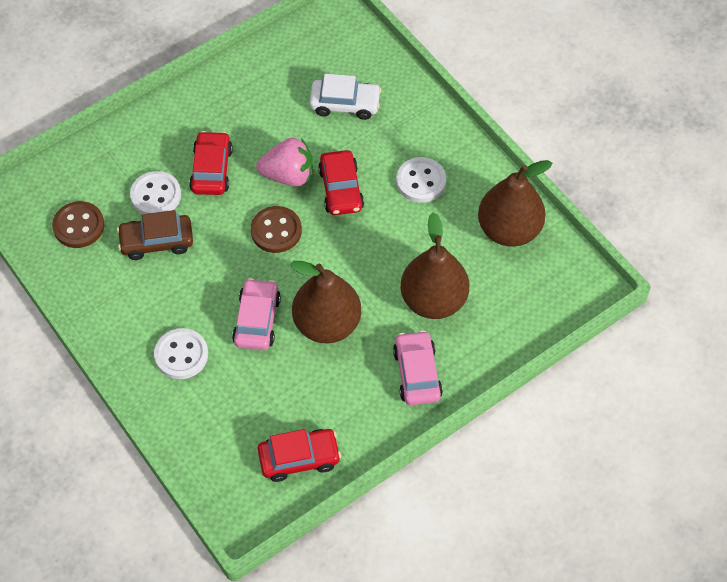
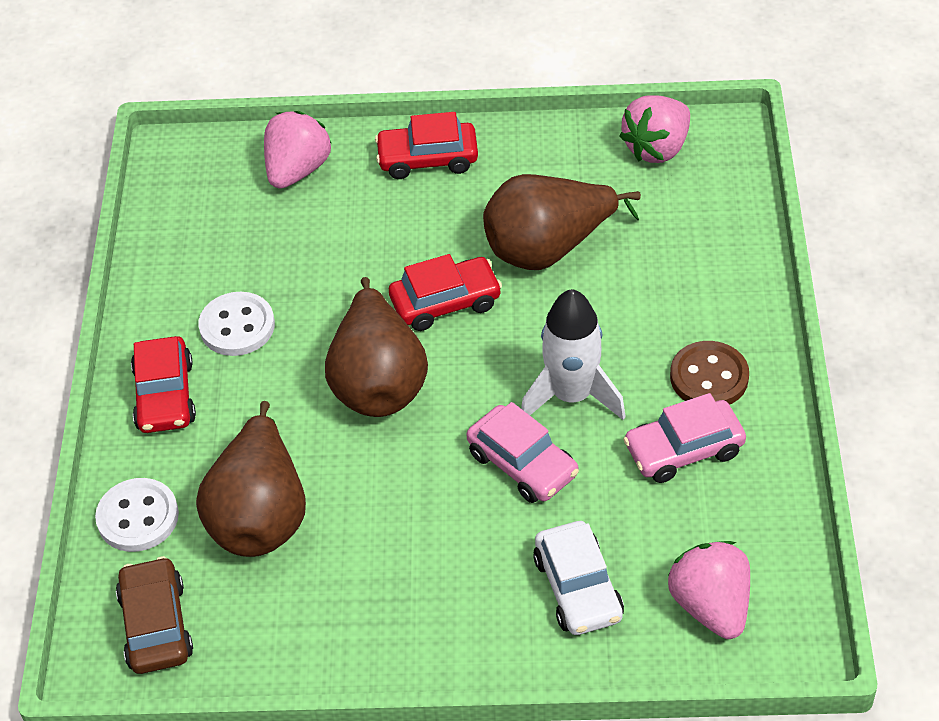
brown button: 2 -> 1
pink strawberry: 1 -> 3
white button: 3 -> 2
white rocket: 0 -> 1

